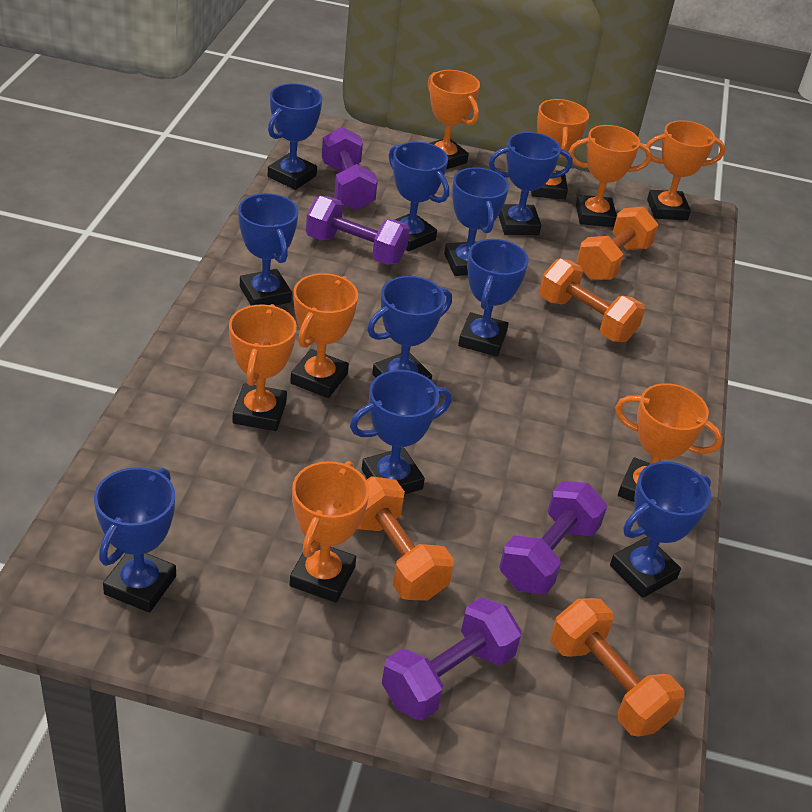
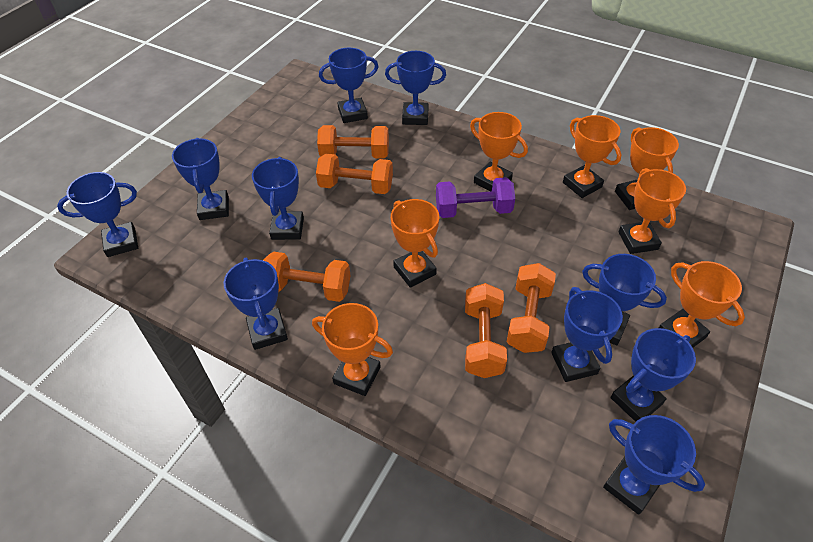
orange dumbbell: 4 -> 5
orange trophy: 8 -> 7
purple dumbbell: 4 -> 1

